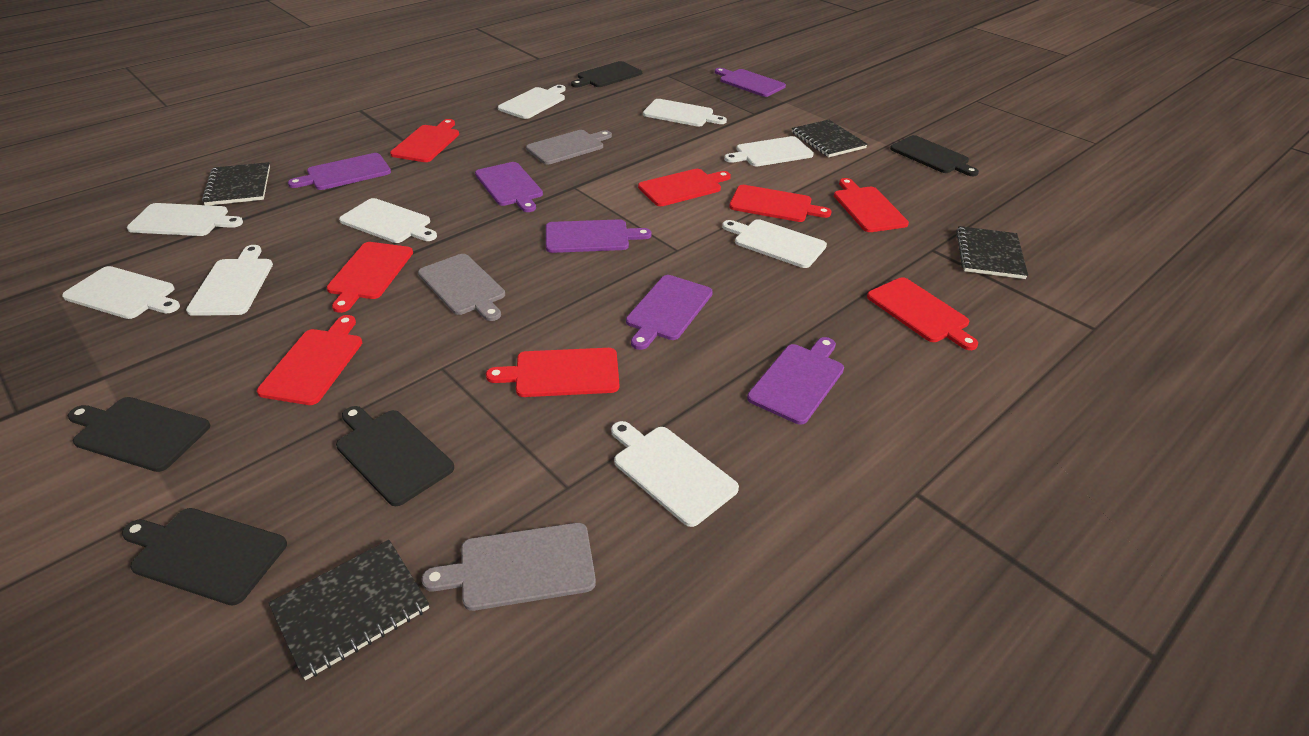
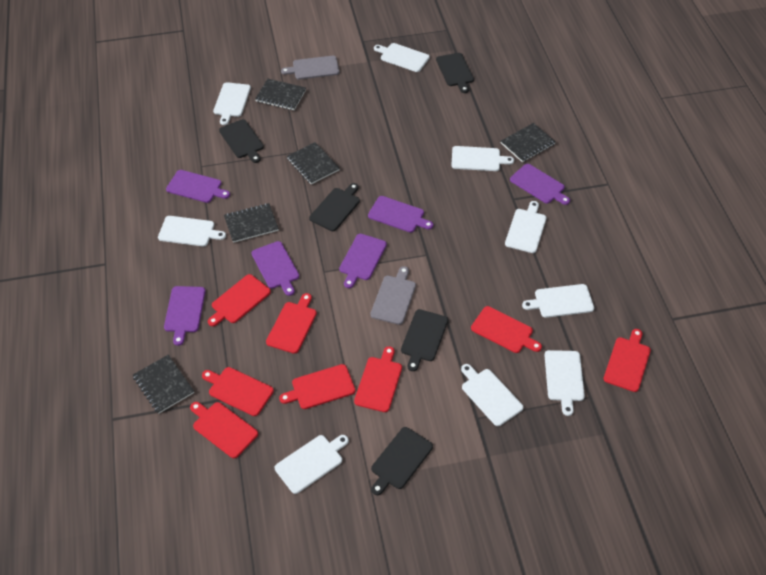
black notebook: 4 -> 5
grey cutting board: 3 -> 2

